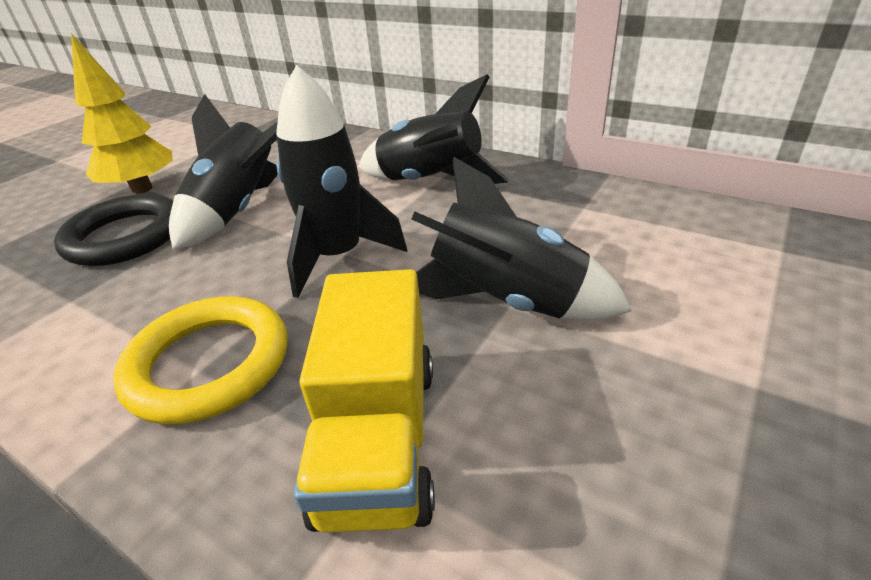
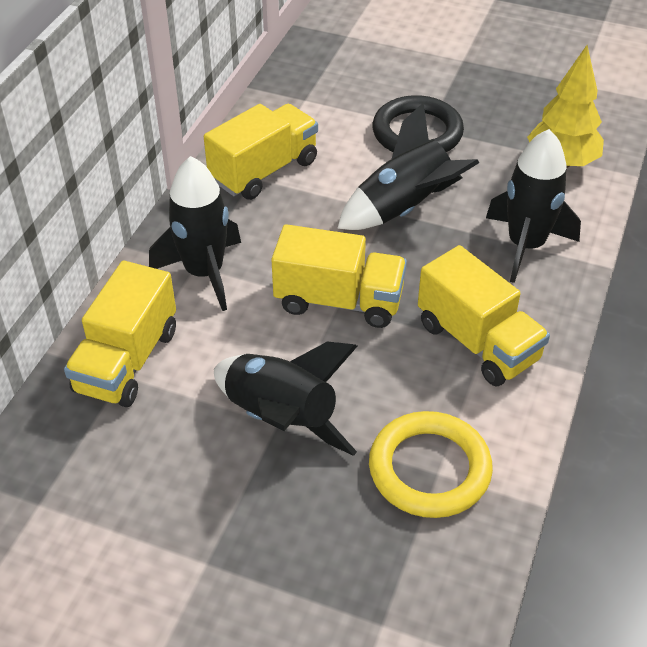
yellow truck: 1 -> 4

